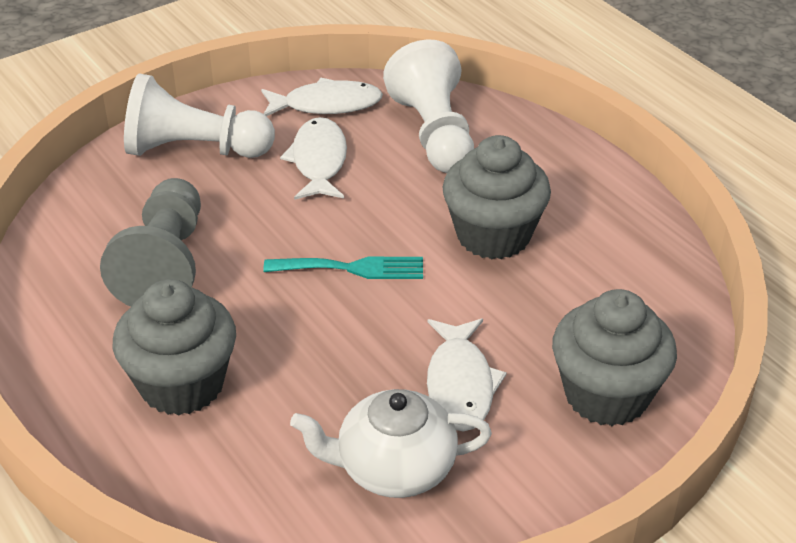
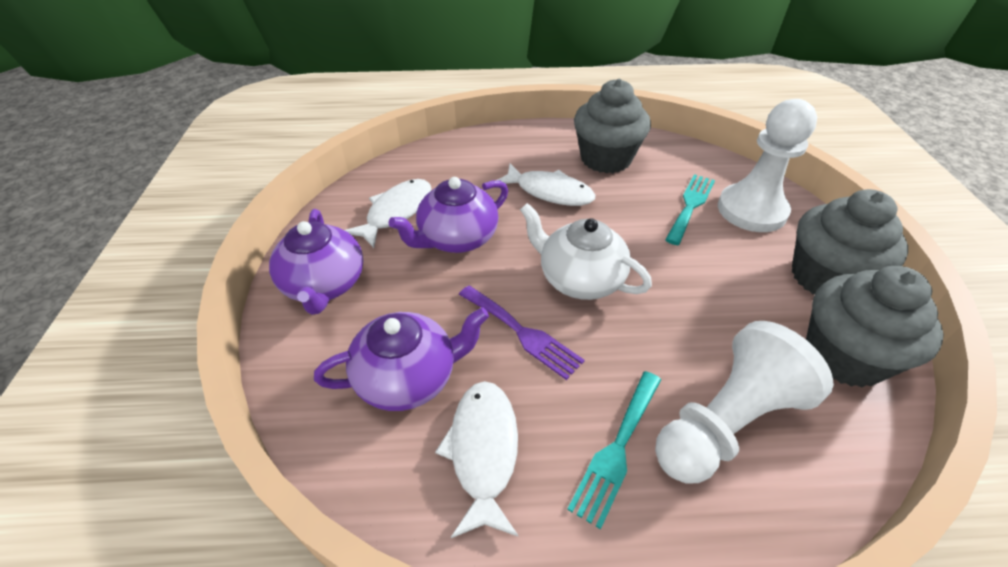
grey pawn: 1 -> 0
purple fork: 0 -> 1
purple teapot: 0 -> 3
turquoise fork: 1 -> 2

